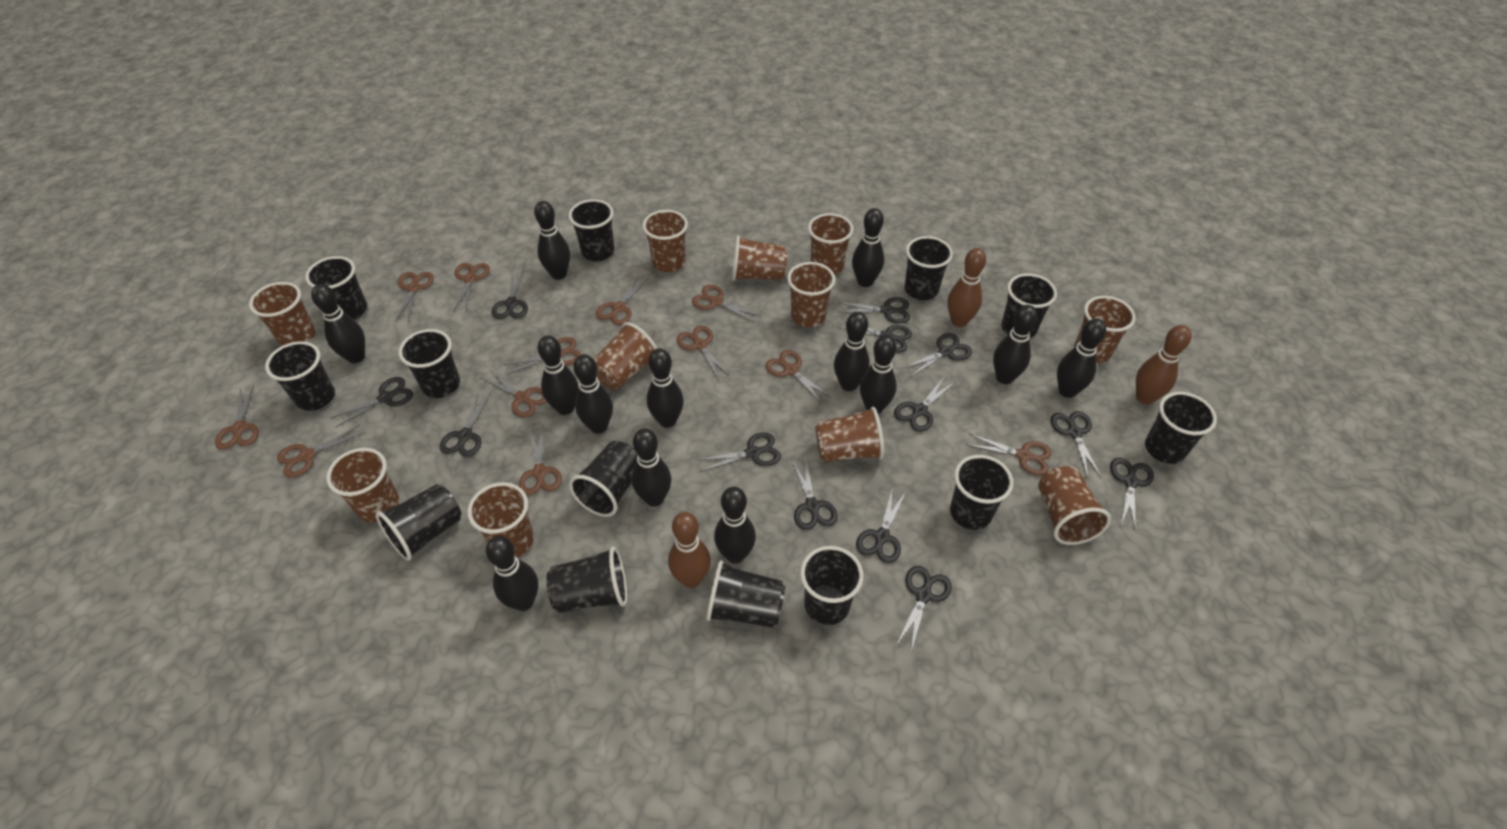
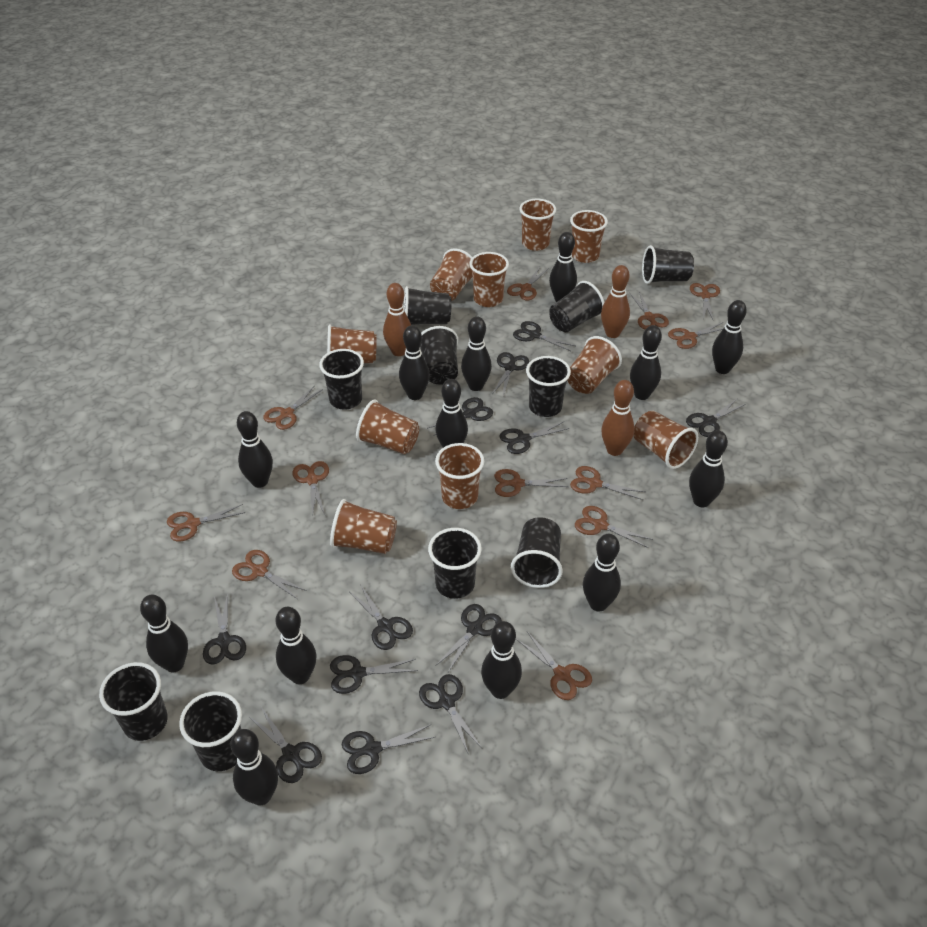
black cup: 13 -> 10
black scissors: 13 -> 12
brown cup: 11 -> 10

